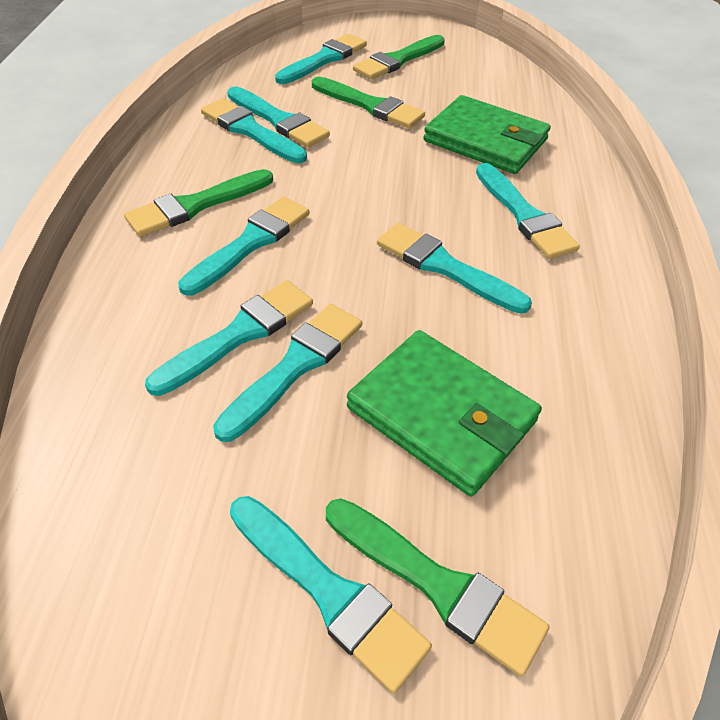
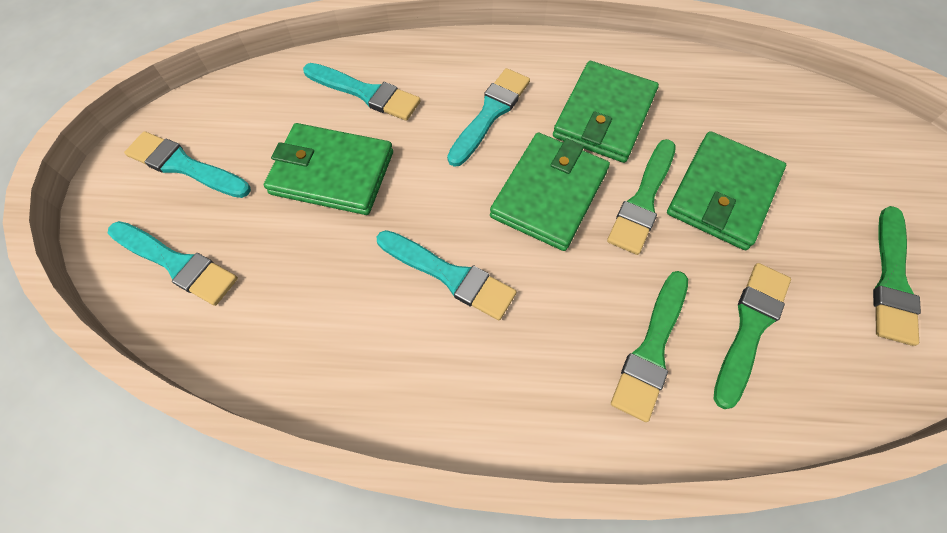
green wallet: 2 -> 4
turquoise brush: 9 -> 5

